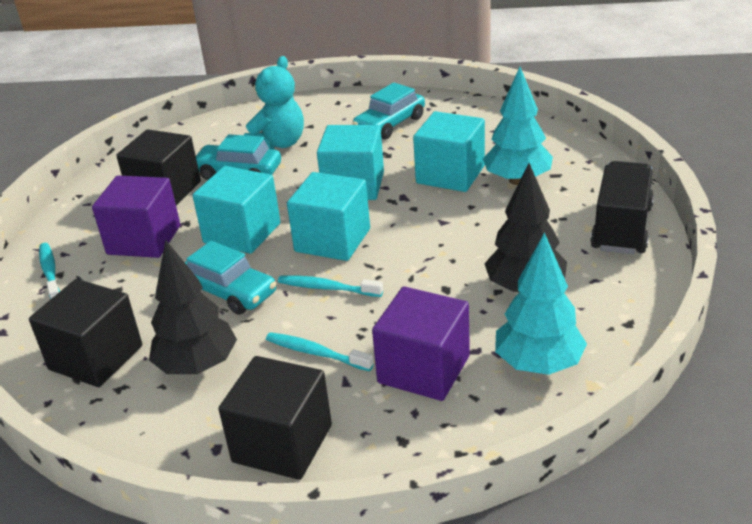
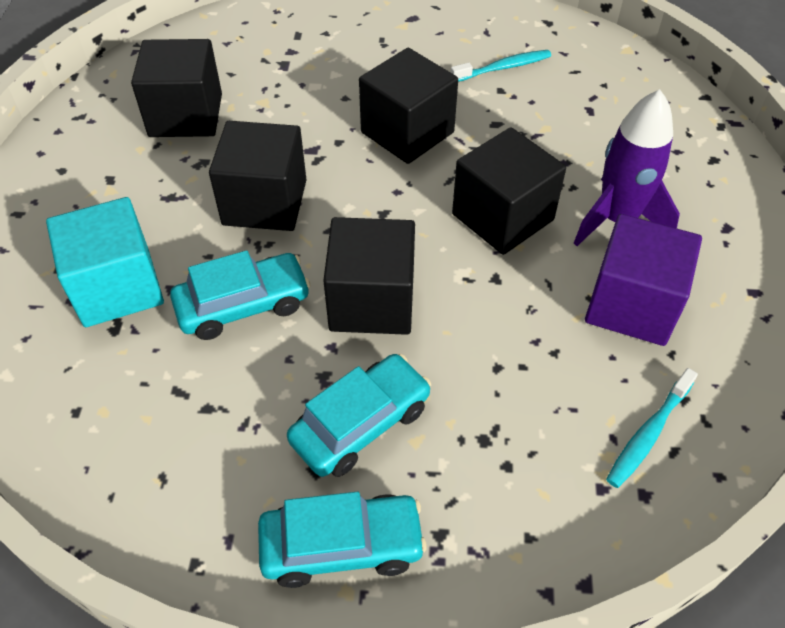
black cube: 3 -> 5
black tree: 2 -> 0
black truck: 1 -> 0
purple cube: 2 -> 1
purple rocket: 0 -> 1
turquoise cube: 4 -> 1
turquoise teddy bear: 1 -> 0
turquoise toothbrush: 3 -> 2
turquoise tree: 2 -> 0

